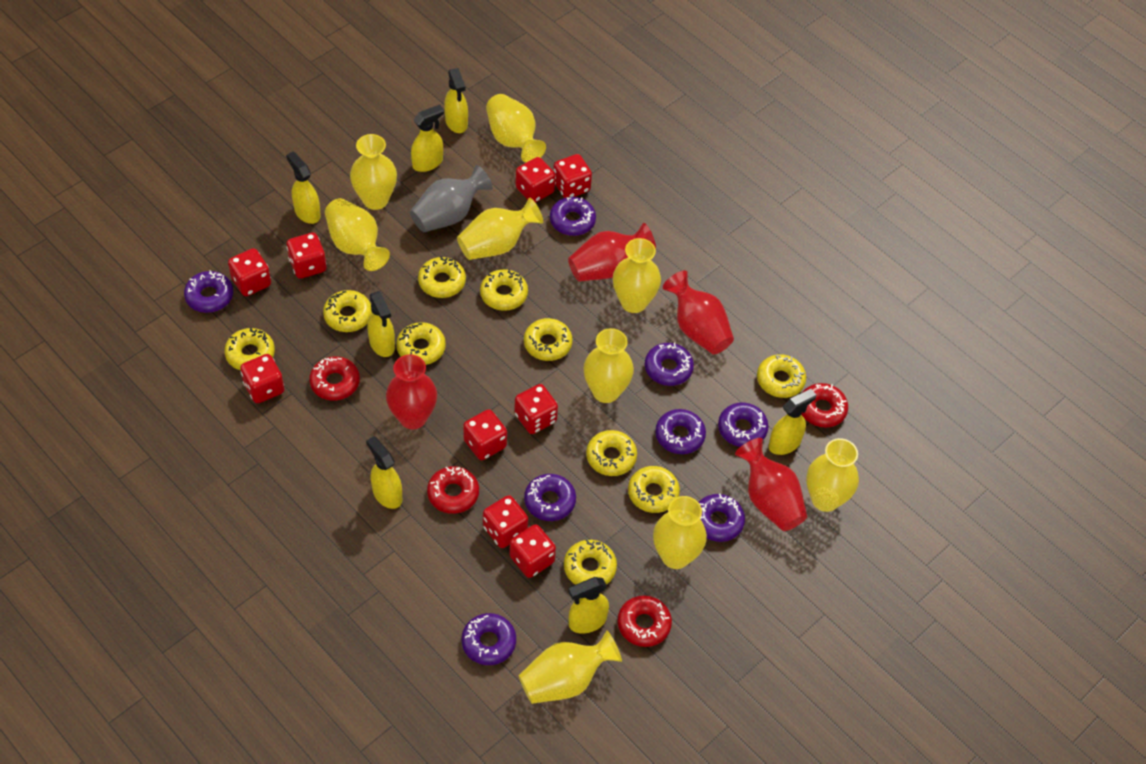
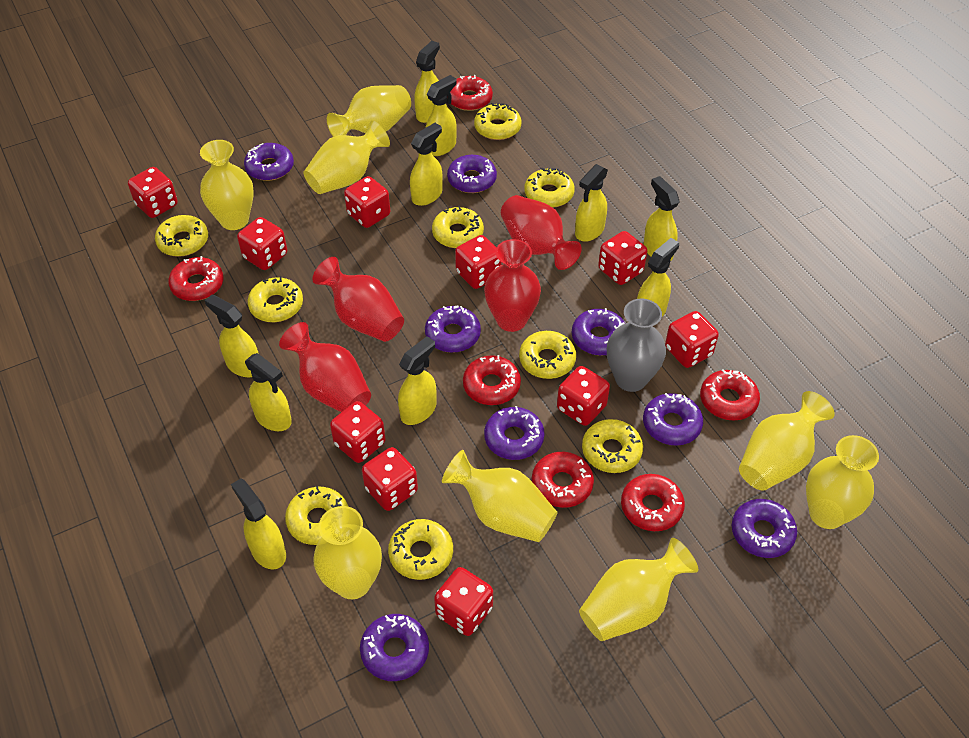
red dice: 9 -> 10
red donut: 4 -> 6
yellow donut: 10 -> 9
yellow spray bottle: 7 -> 10
yellow vase: 9 -> 8

